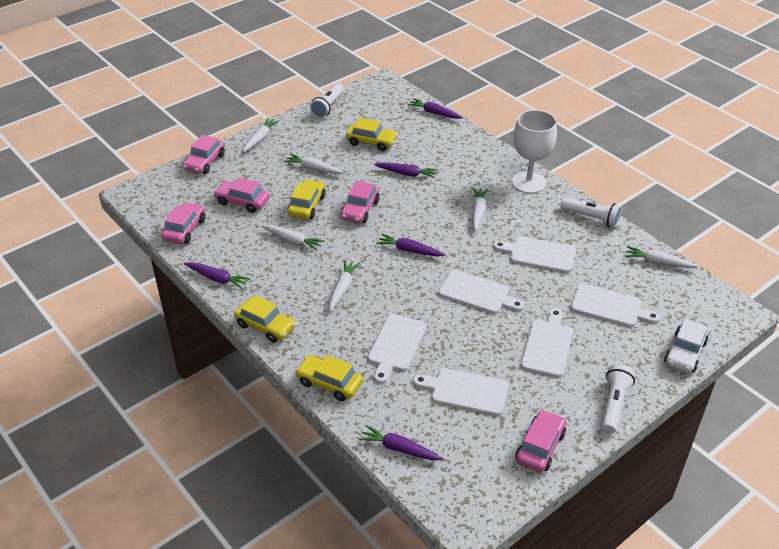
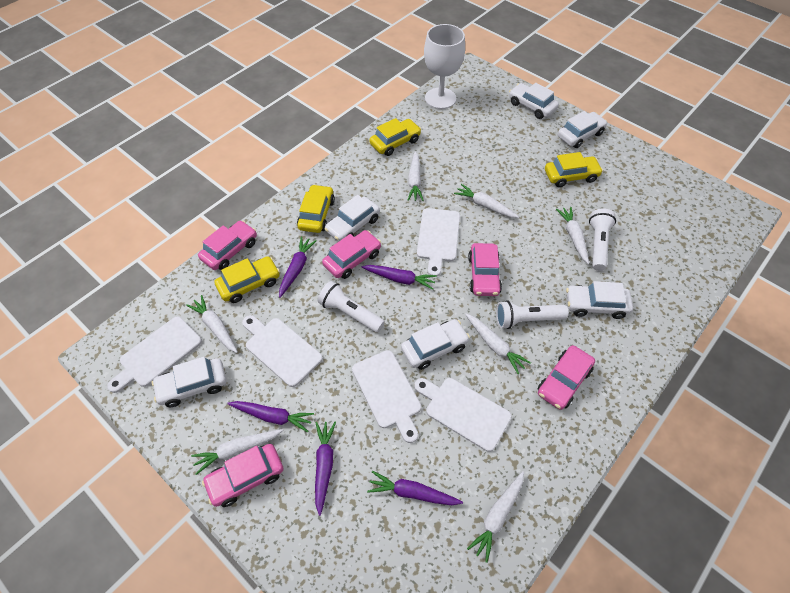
white car: 1 -> 6
white carrot: 6 -> 7
white cutting board: 6 -> 5

